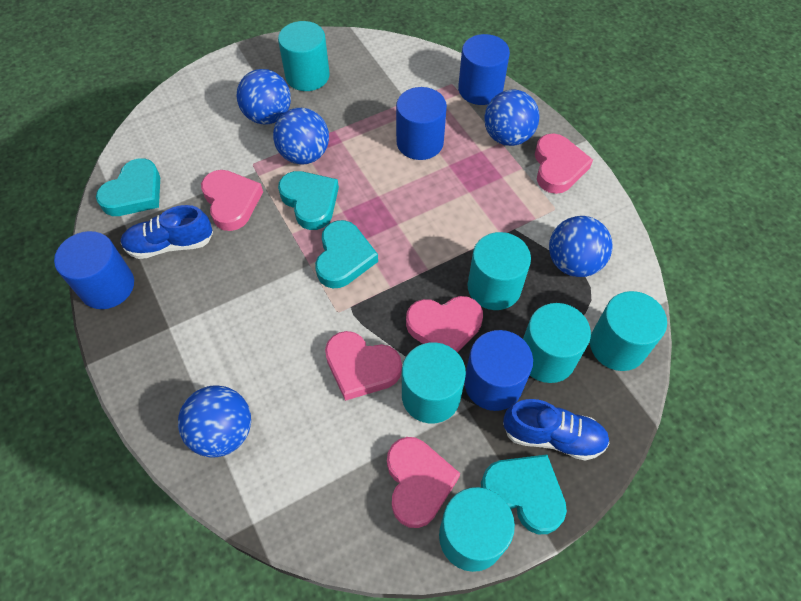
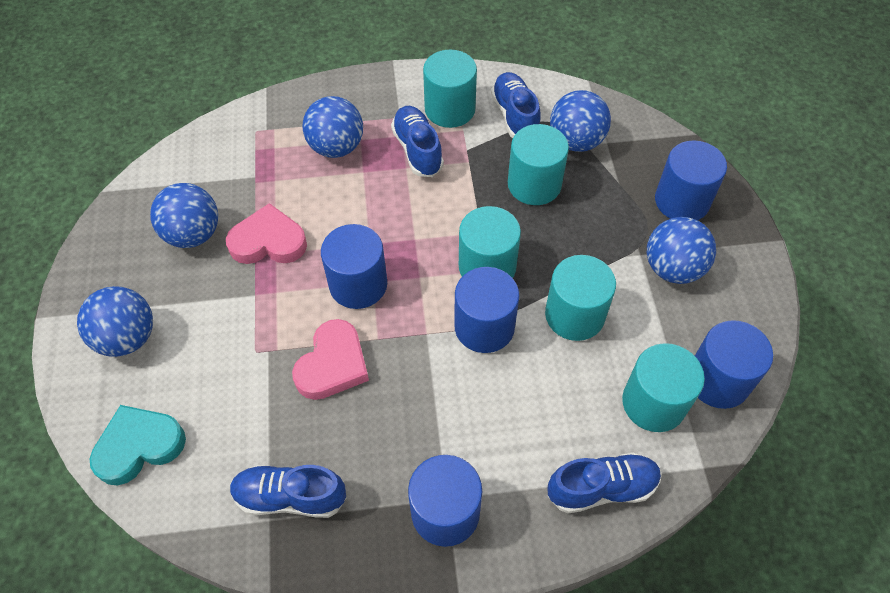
blue cylinder: 4 -> 5
blue shoe: 2 -> 4
pink heart: 5 -> 2
turquoise cylinder: 6 -> 5
turquoise heart: 4 -> 1

